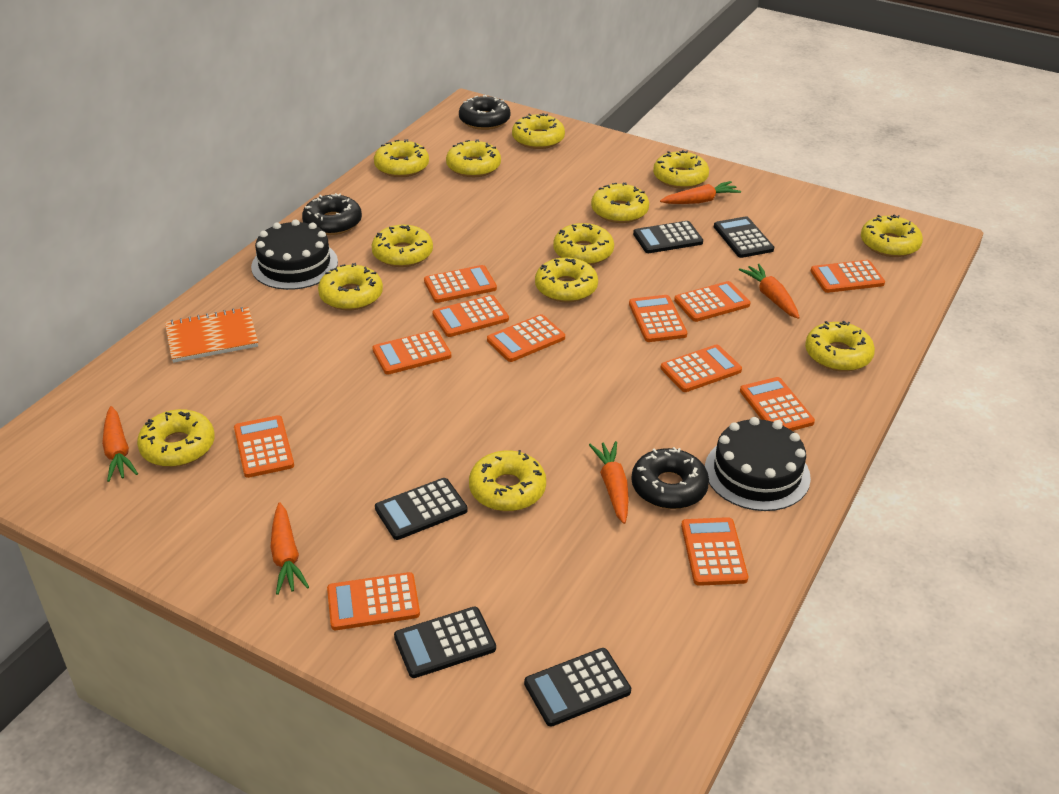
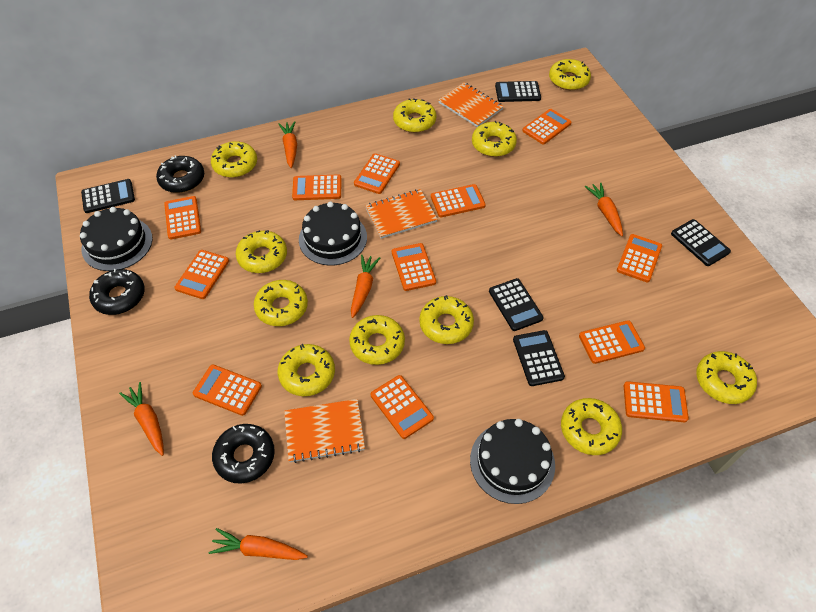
black cake: 2 -> 3
orange notebook: 1 -> 3
yellow donut: 13 -> 11

